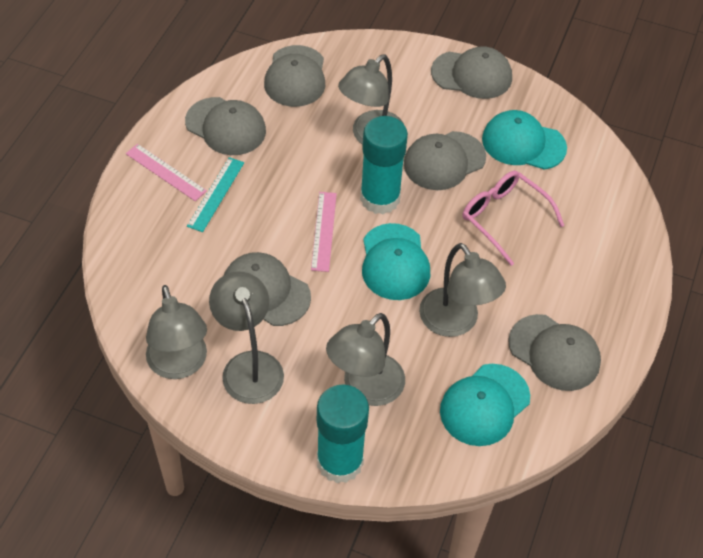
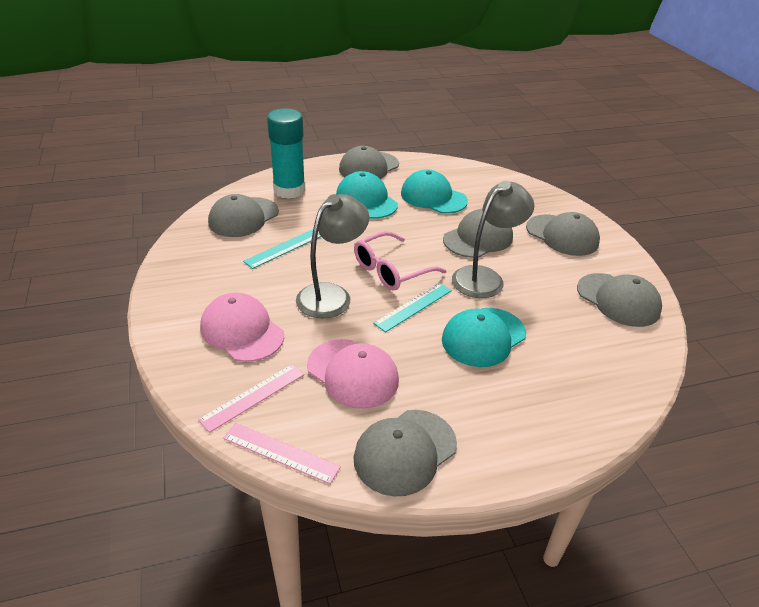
grey lamp: 5 -> 2
pink cap: 0 -> 2
turquoise glue stick: 2 -> 1
turquoise ruler: 1 -> 2

